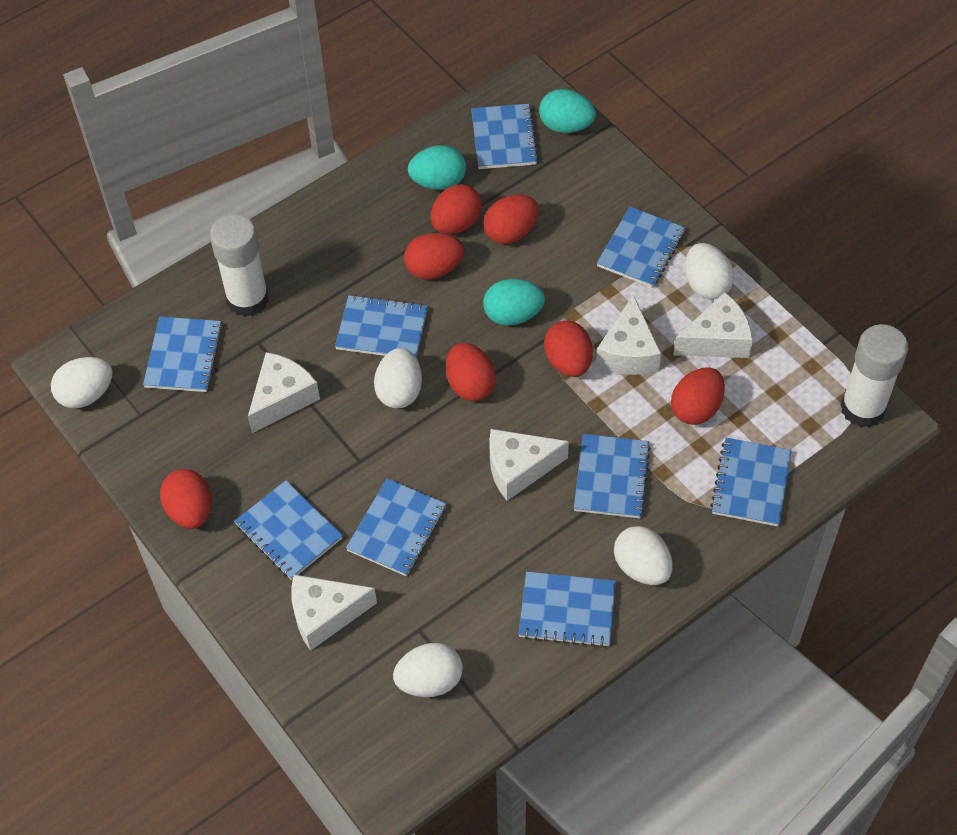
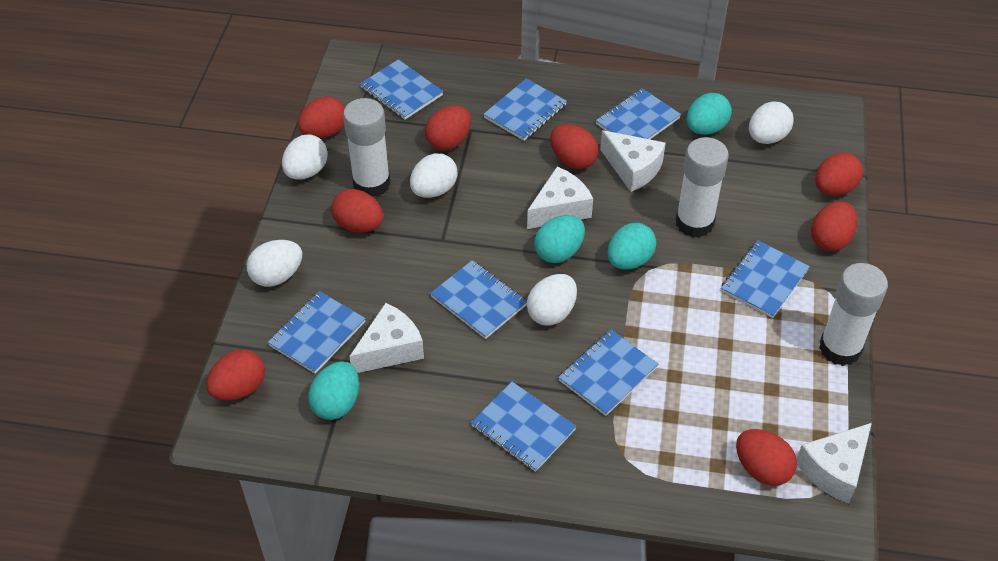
blue notebook: 9 -> 8
red egg: 7 -> 8
turquoise egg: 3 -> 4
white cheese: 5 -> 4
white glue stick: 2 -> 3

